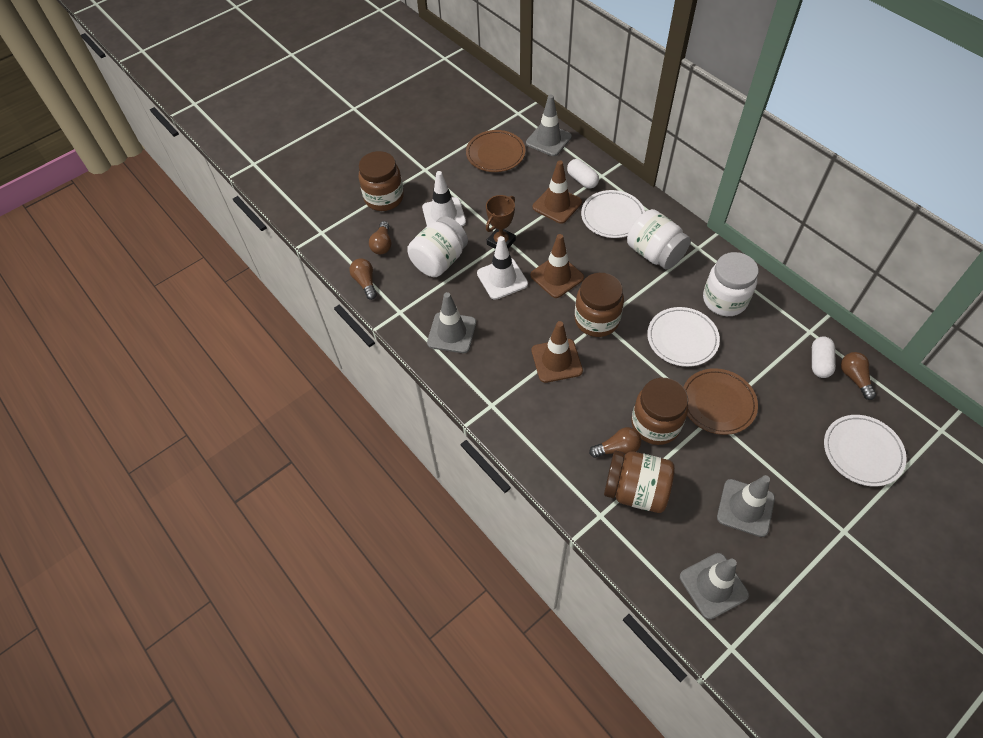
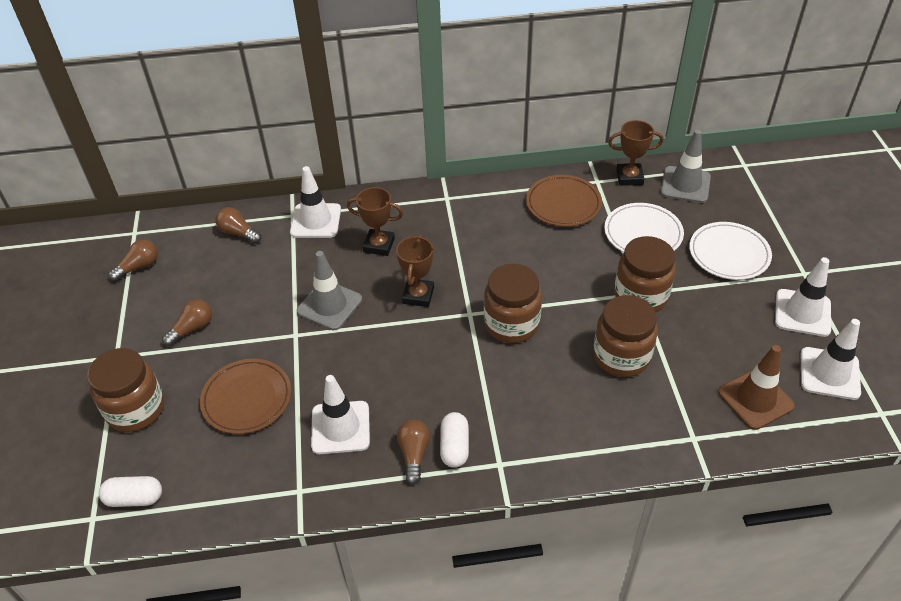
brown traffic cone: 3 -> 1
brown trophy: 1 -> 3
grey traffic cone: 4 -> 2
white jar: 3 -> 0
white plate: 3 -> 2
white traffic cone: 2 -> 4

